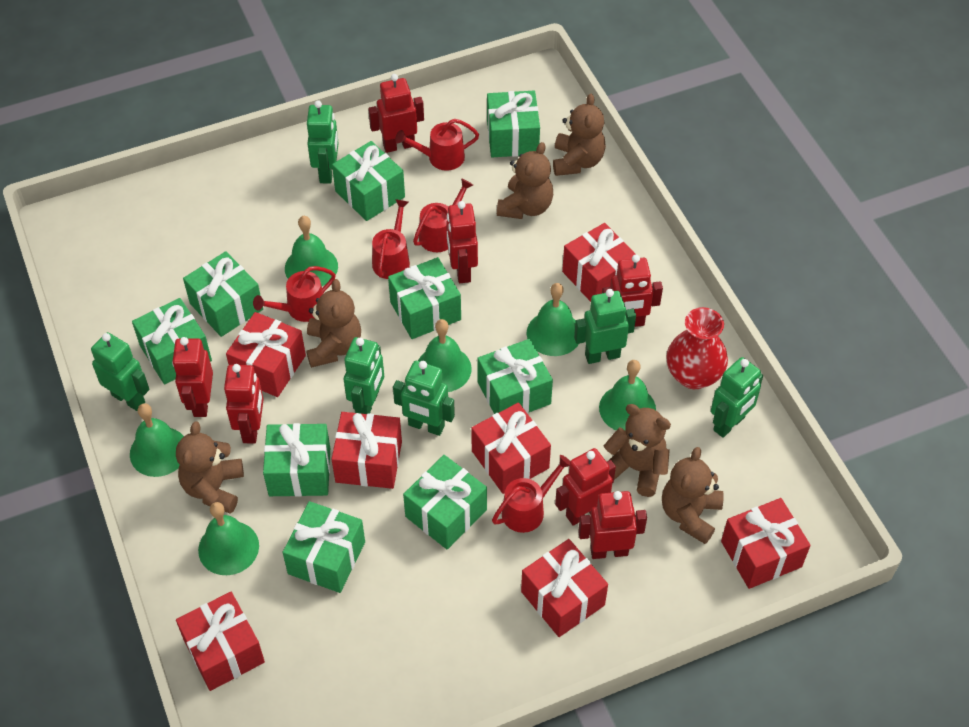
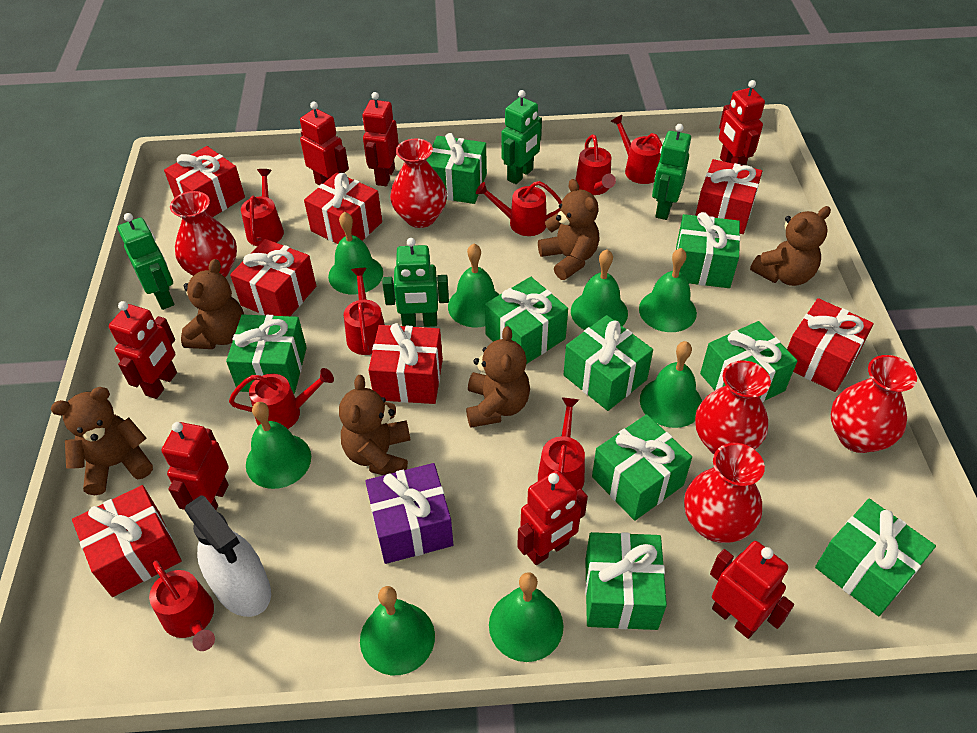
green bell: 6 -> 8
green robot: 6 -> 4
purple gift: 0 -> 1
red vase: 1 -> 5
red watering can: 5 -> 8
white spray bottle: 0 -> 1

